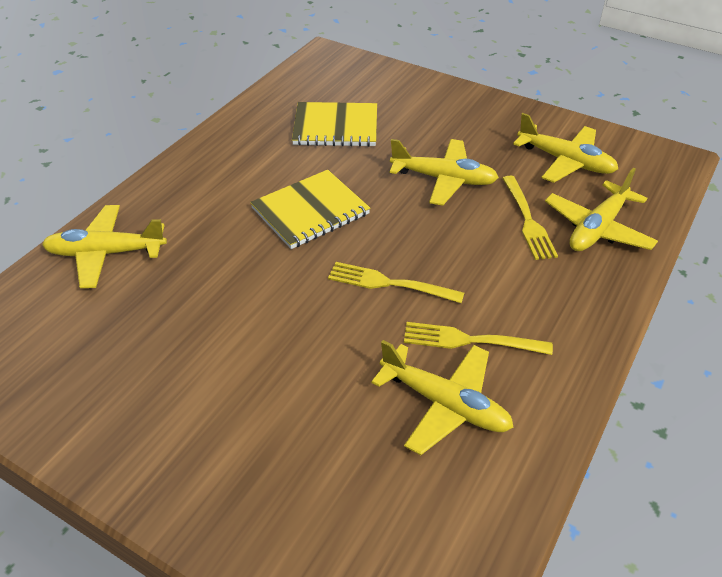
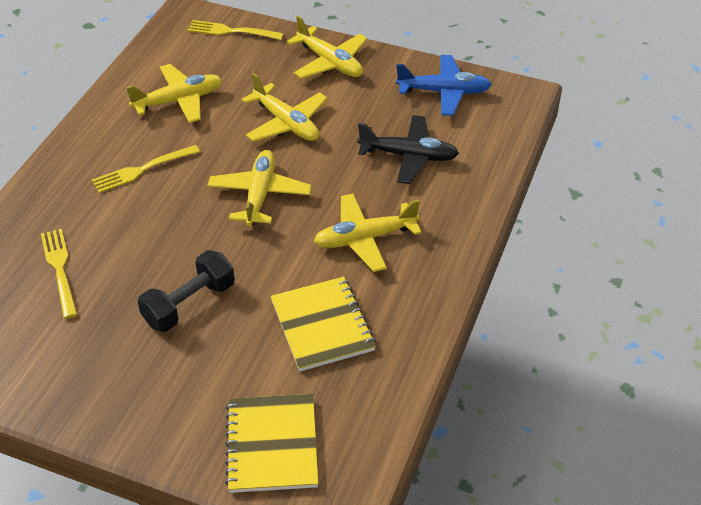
black dumbbell: 0 -> 1
black plane: 0 -> 1
blue plane: 0 -> 1

